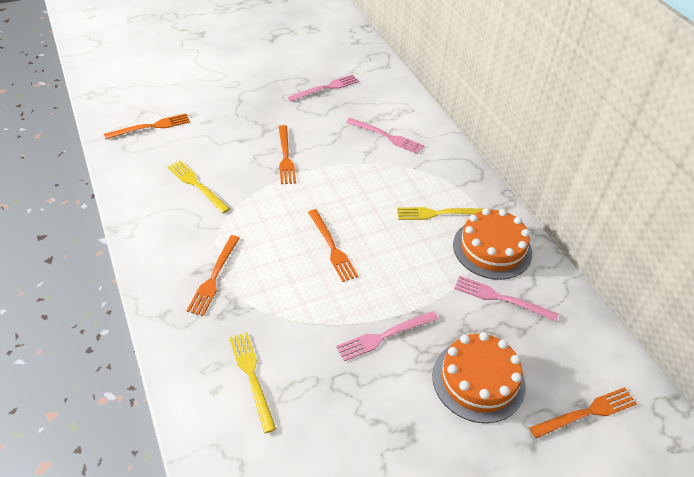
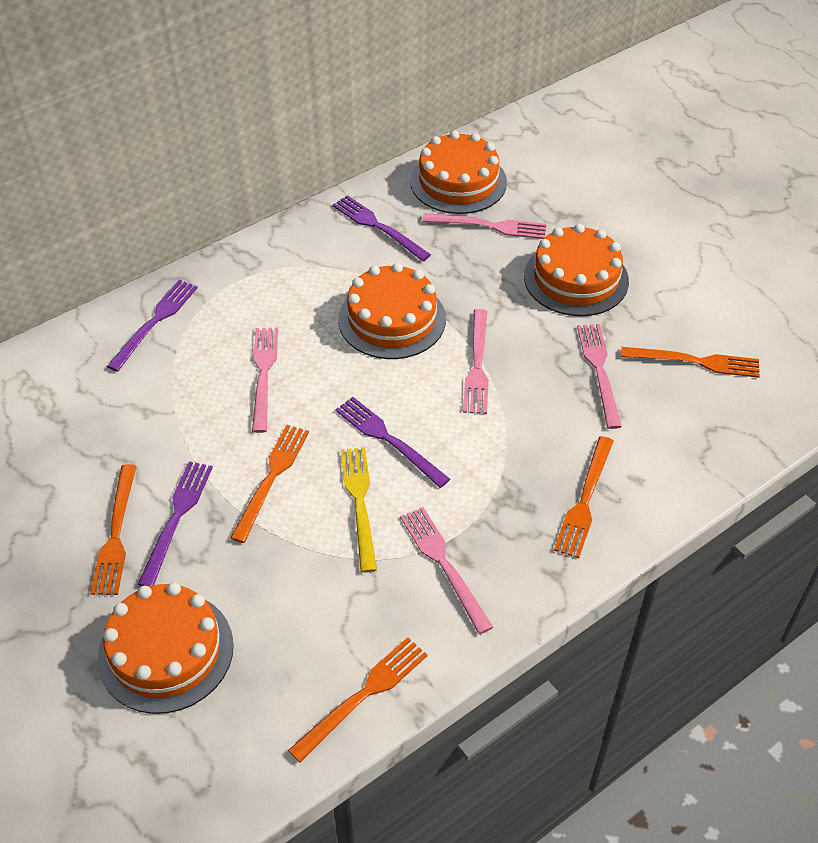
orange cake: 2 -> 4
pink fork: 4 -> 5
purple fork: 0 -> 4
yellow fork: 3 -> 1

